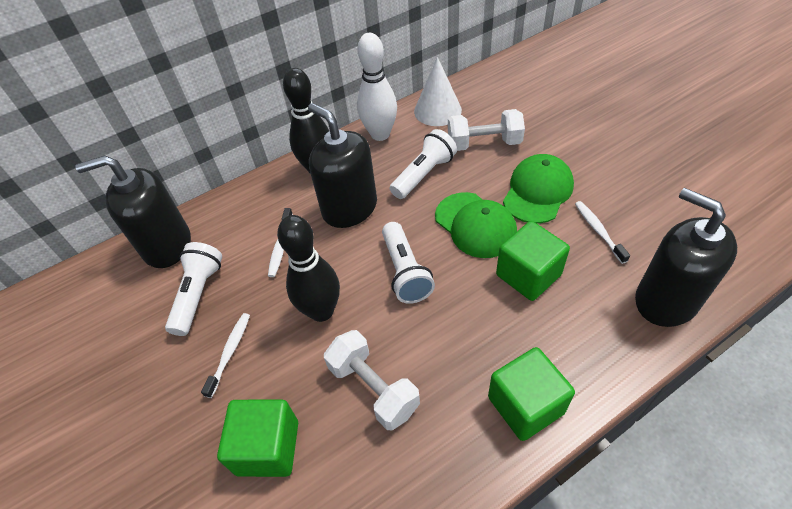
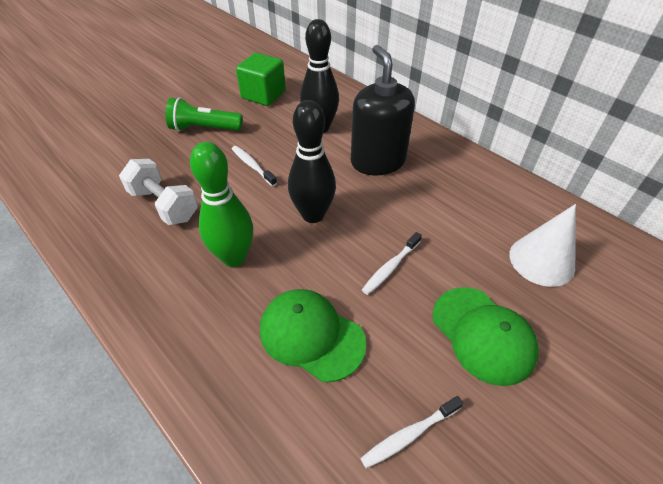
black soap dispenser: 3 -> 1
green bowling pin: 0 -> 1
green cube: 3 -> 1
green flashlight: 0 -> 1
white bowling pin: 1 -> 0
white dumbbell: 2 -> 1
white flashlight: 3 -> 0

